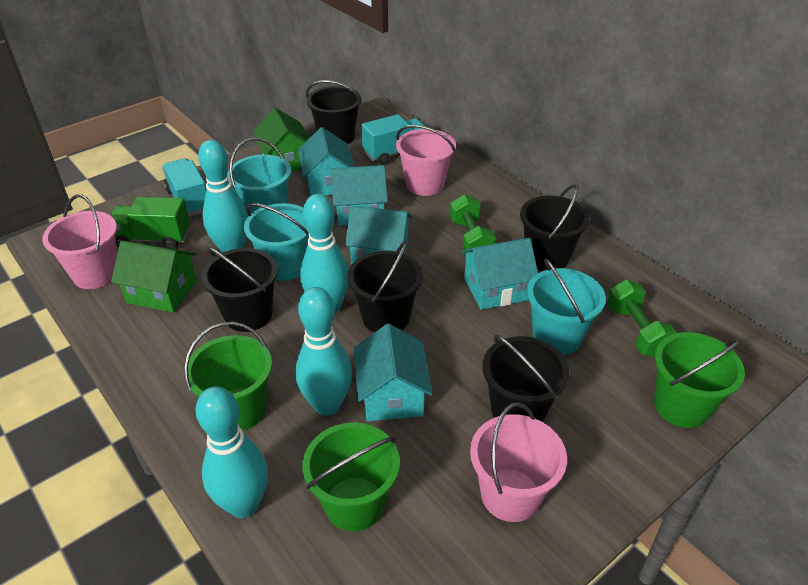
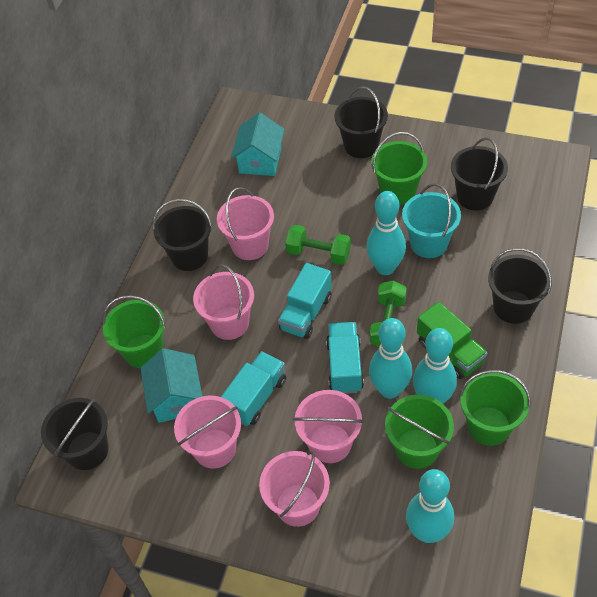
green bucket: 3 -> 4
green house: 2 -> 0
pink bucket: 3 -> 5
turquoise bucket: 3 -> 1
turquoise house: 5 -> 2
turquoise truck: 2 -> 3

